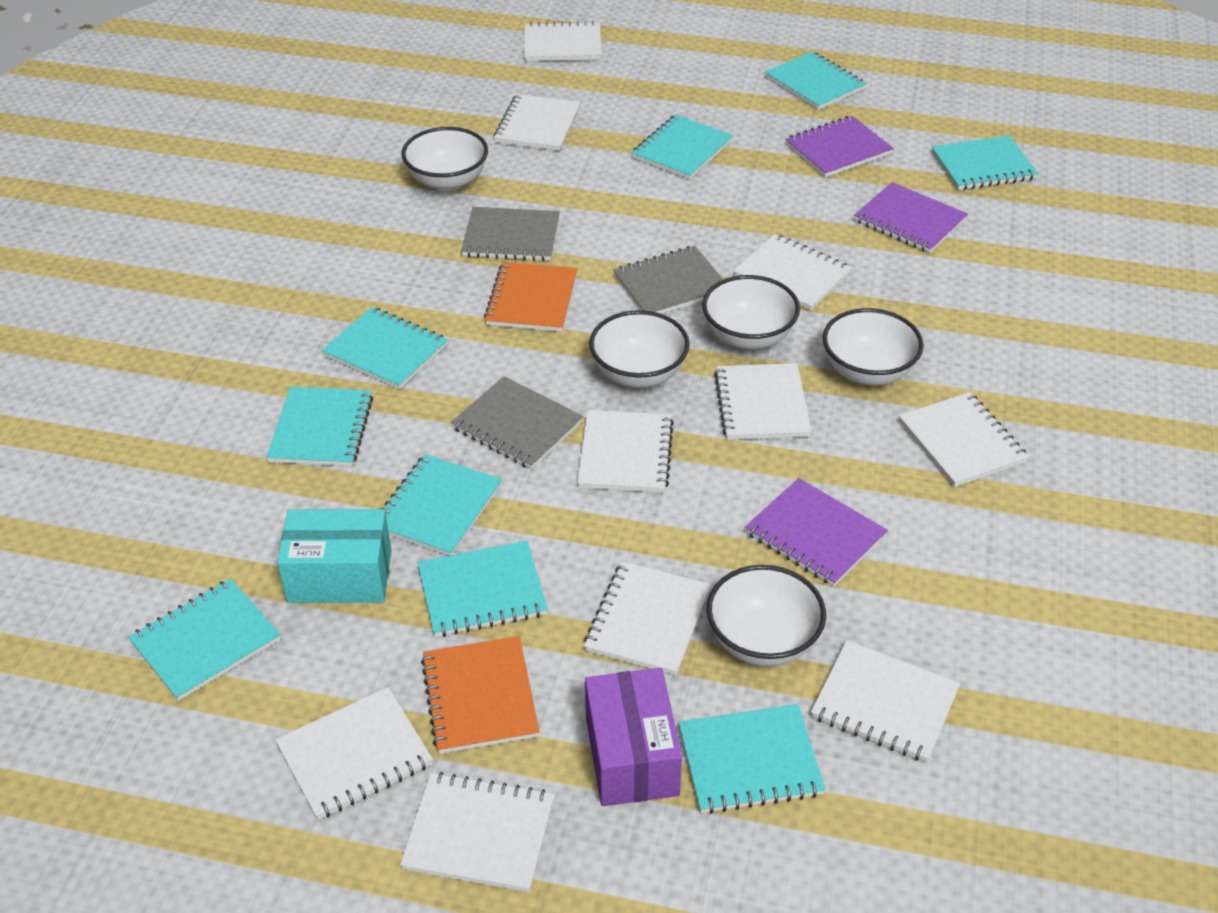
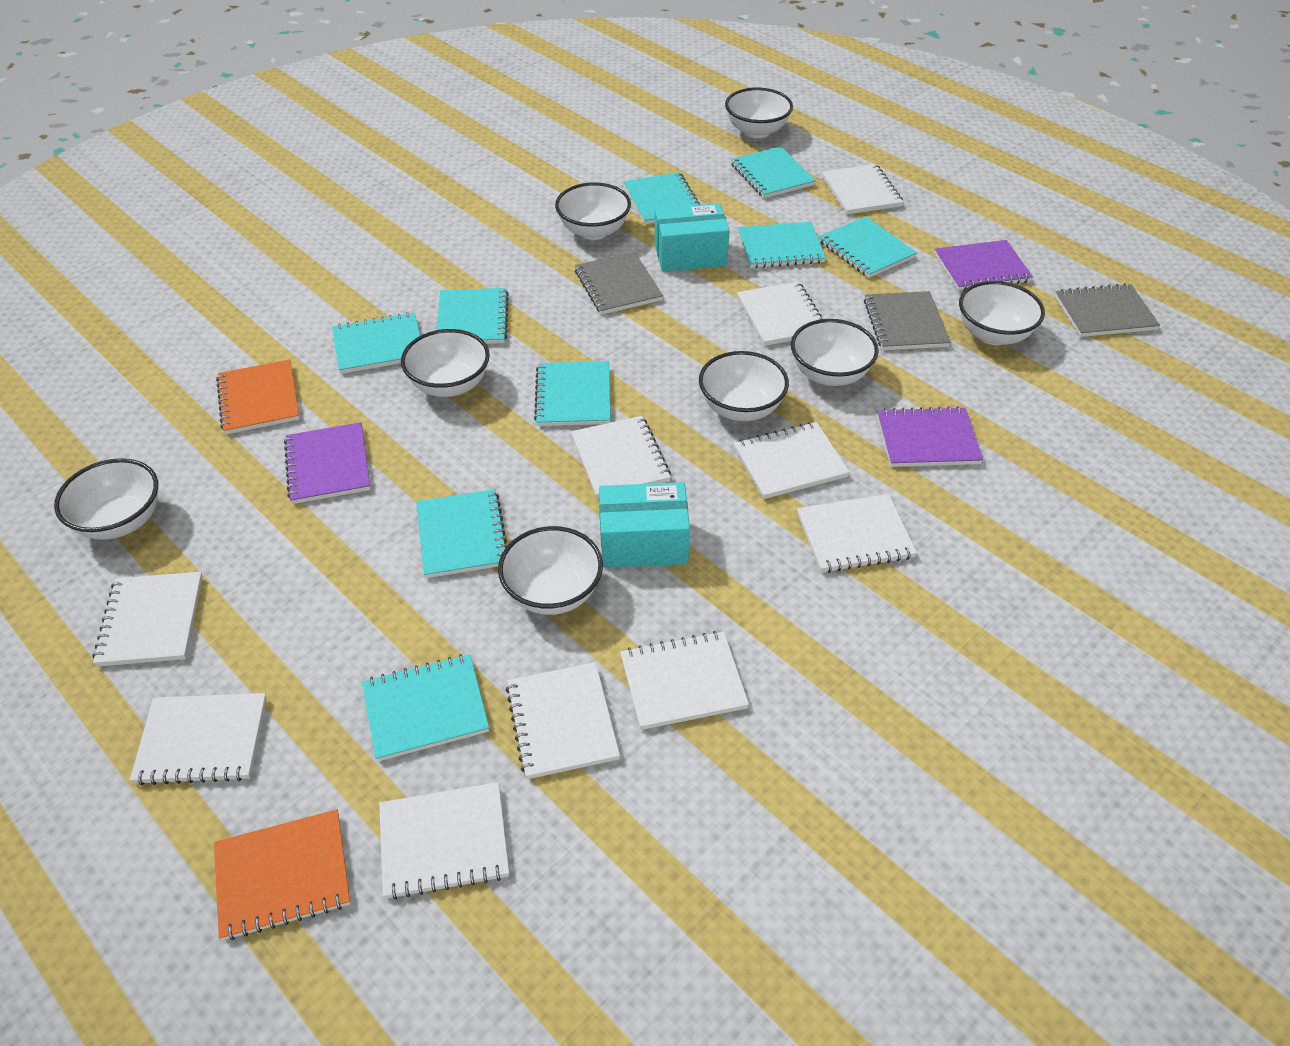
purple box: 1 -> 0
turquoise box: 1 -> 2
white bowl: 5 -> 8

